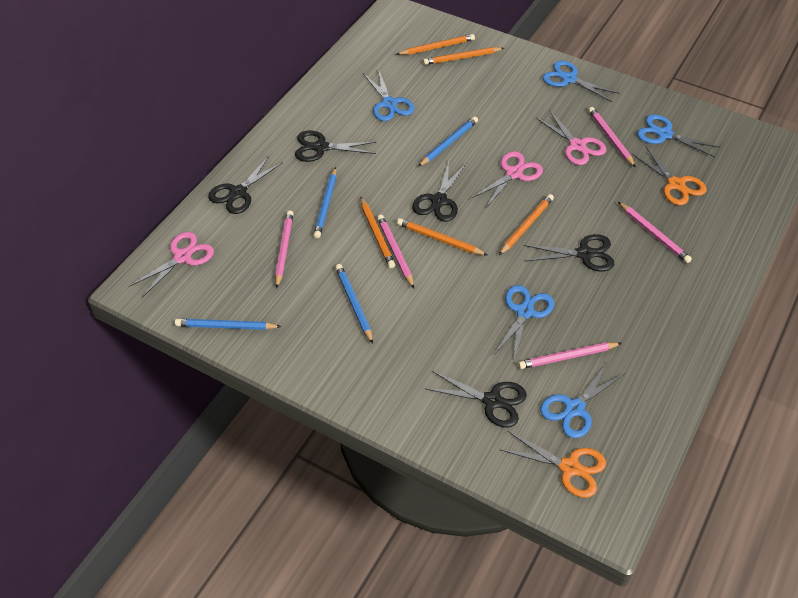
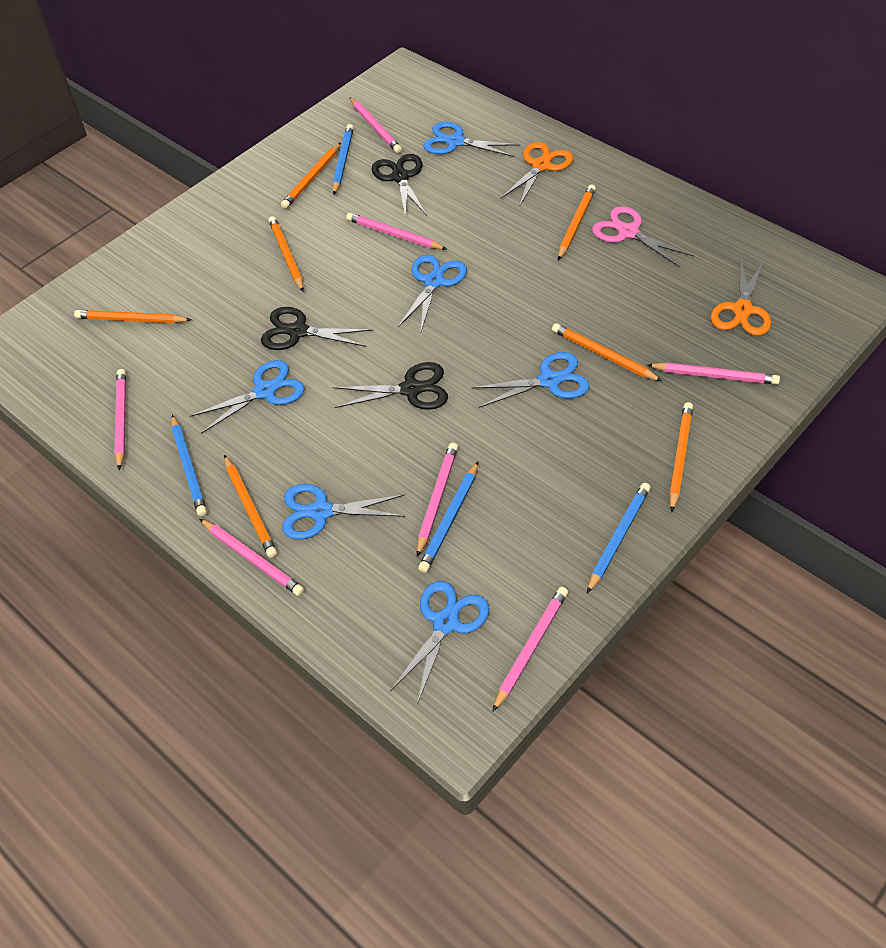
black scissors: 5 -> 3
blue scissors: 5 -> 6
orange pencil: 5 -> 7
pink pencil: 5 -> 7
pink scissors: 3 -> 1

